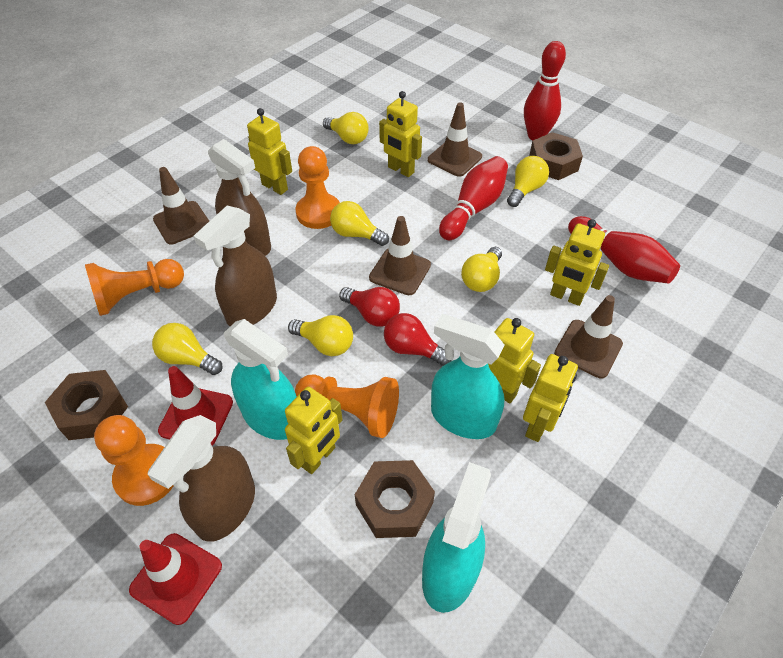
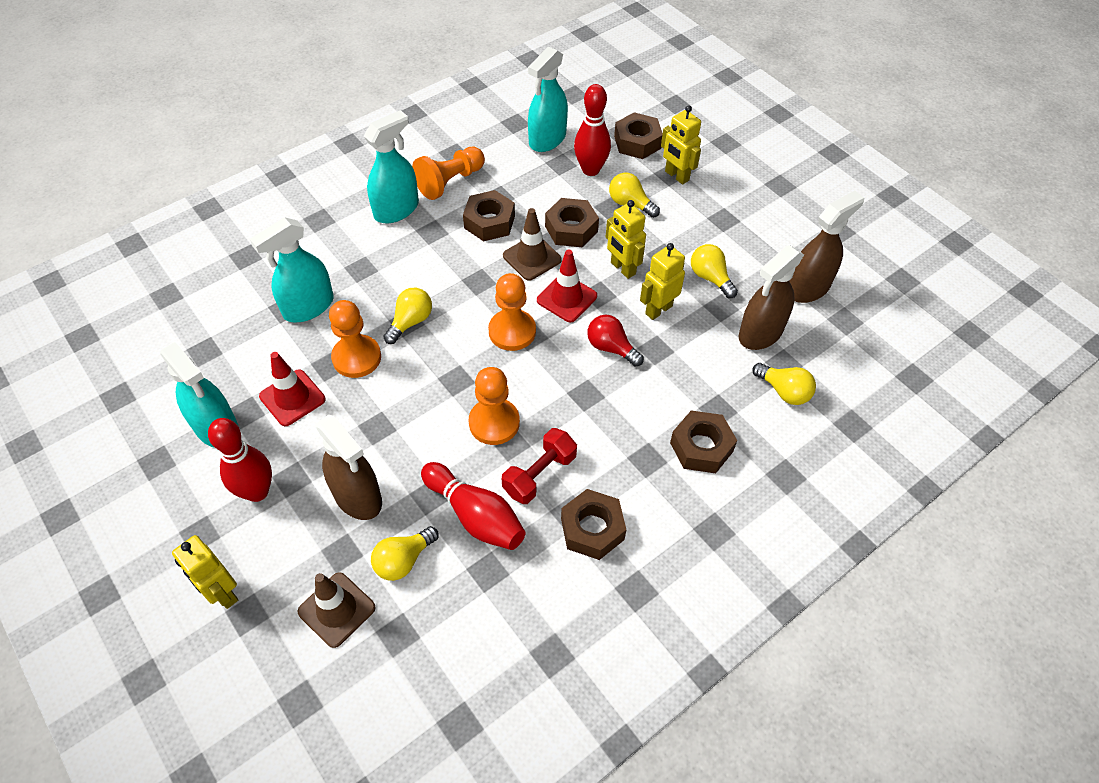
brown nut: 3 -> 5
brown traffic cone: 4 -> 2
red dumbbell: 0 -> 1
red light bulb: 2 -> 1
turquoise spray bottle: 3 -> 4
yellow light bulb: 6 -> 5
yellow robot: 6 -> 4

